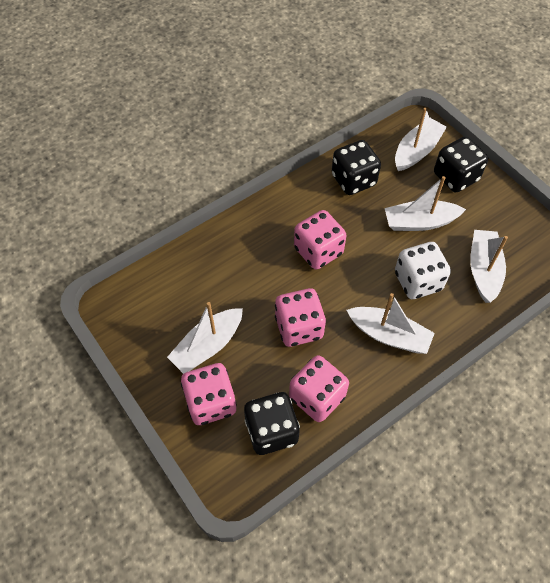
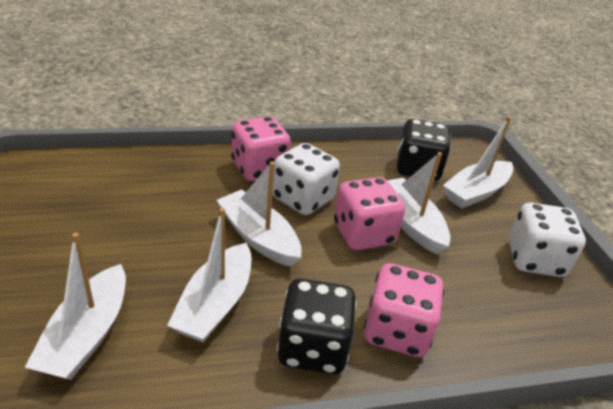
black dice: 3 -> 2
pink dice: 4 -> 3
white dice: 1 -> 2

